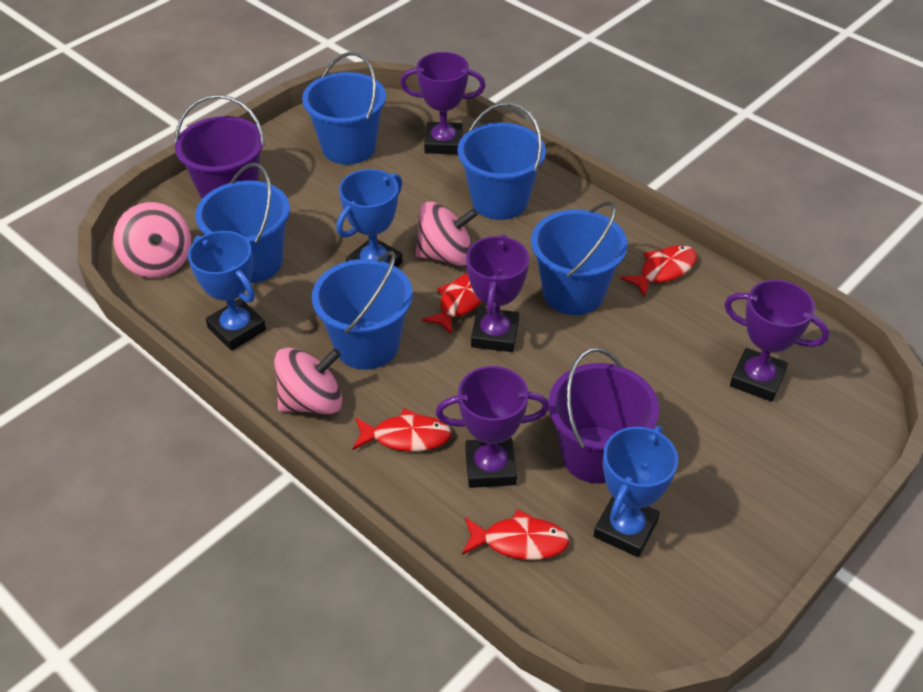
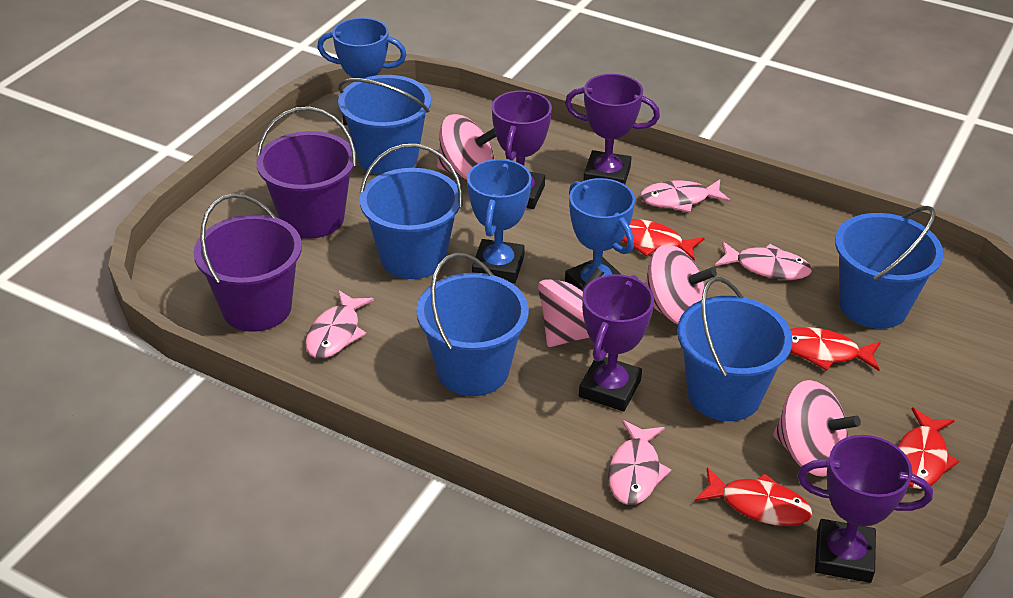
pink fish: 0 -> 4
pink spinning top: 3 -> 4

